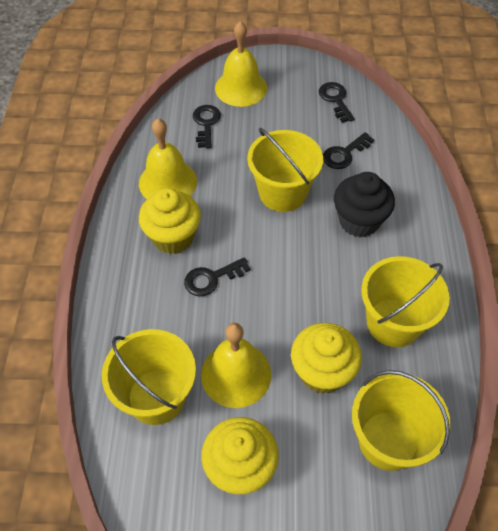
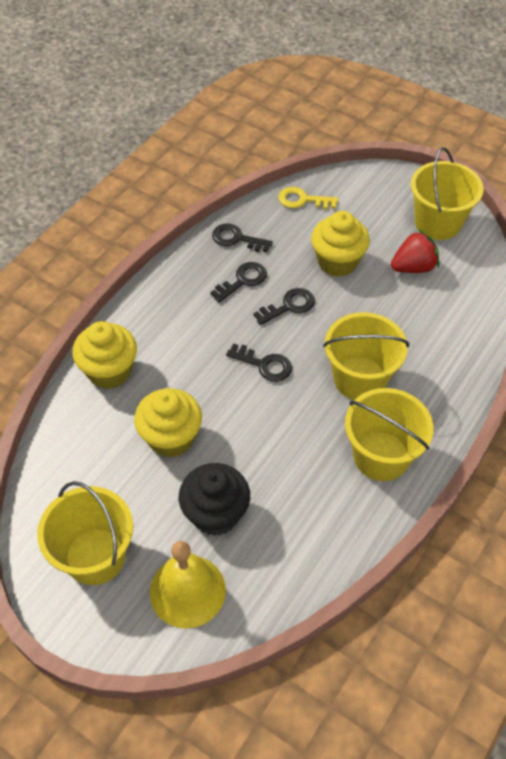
red strawberry: 0 -> 1
yellow bell: 3 -> 1
yellow key: 0 -> 1

